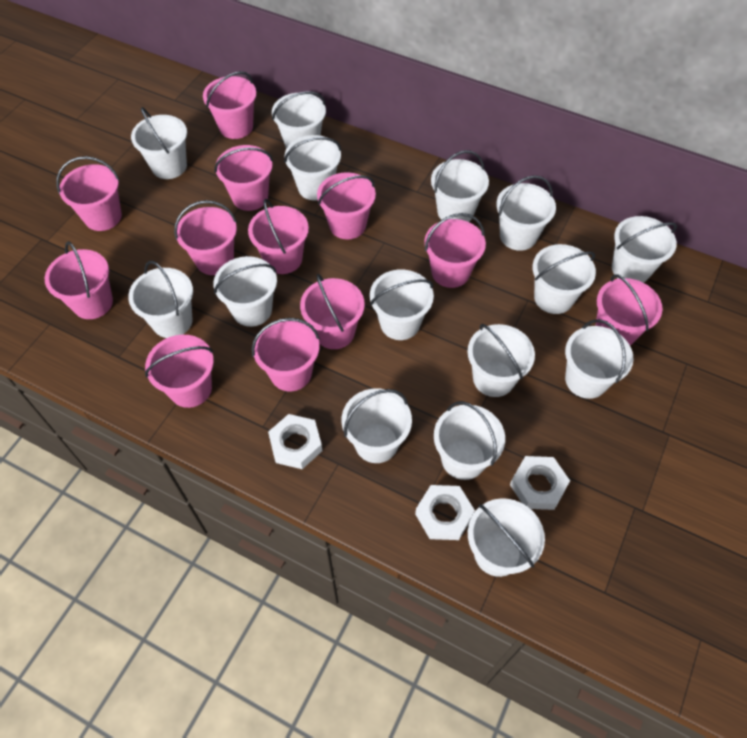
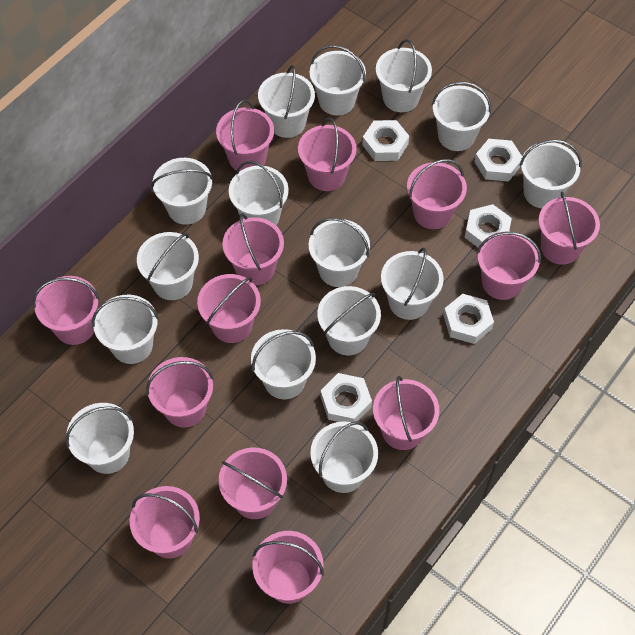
pink bucket: 12 -> 13
white nut: 3 -> 5

